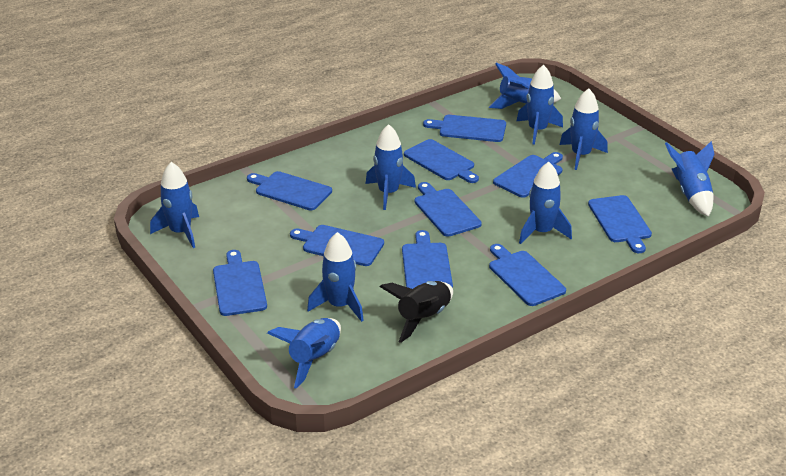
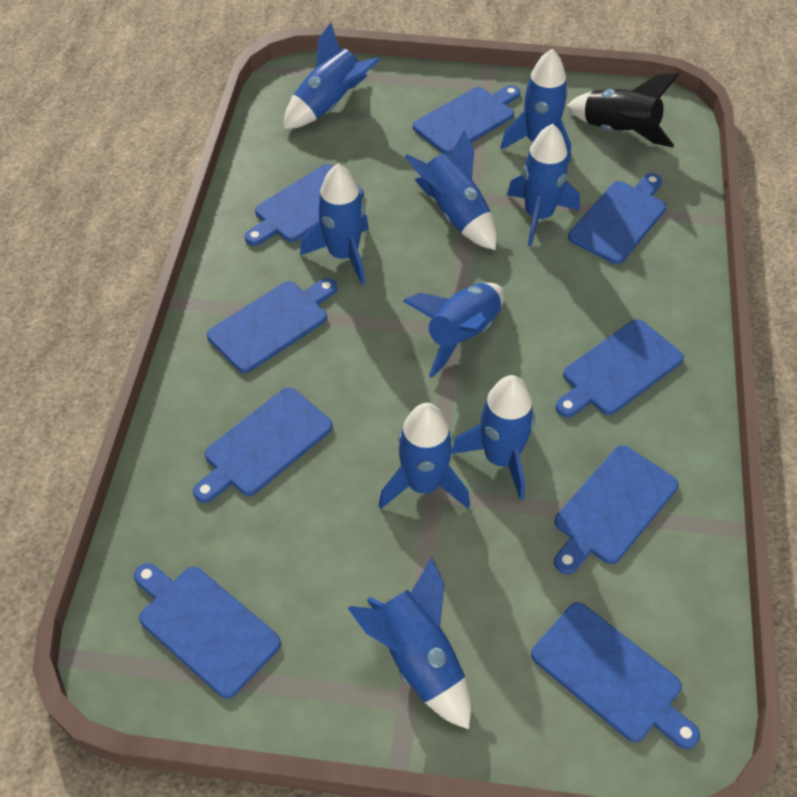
blue cutting board: 10 -> 9

